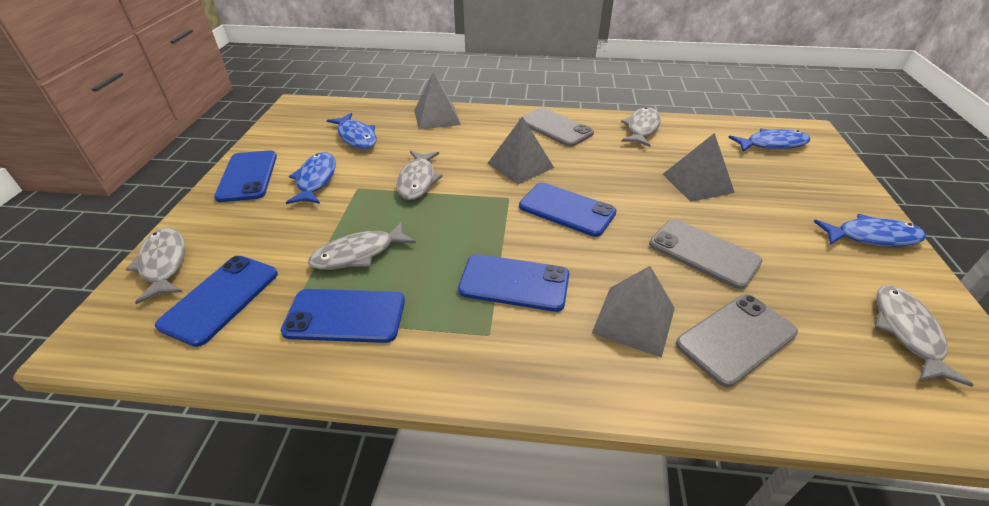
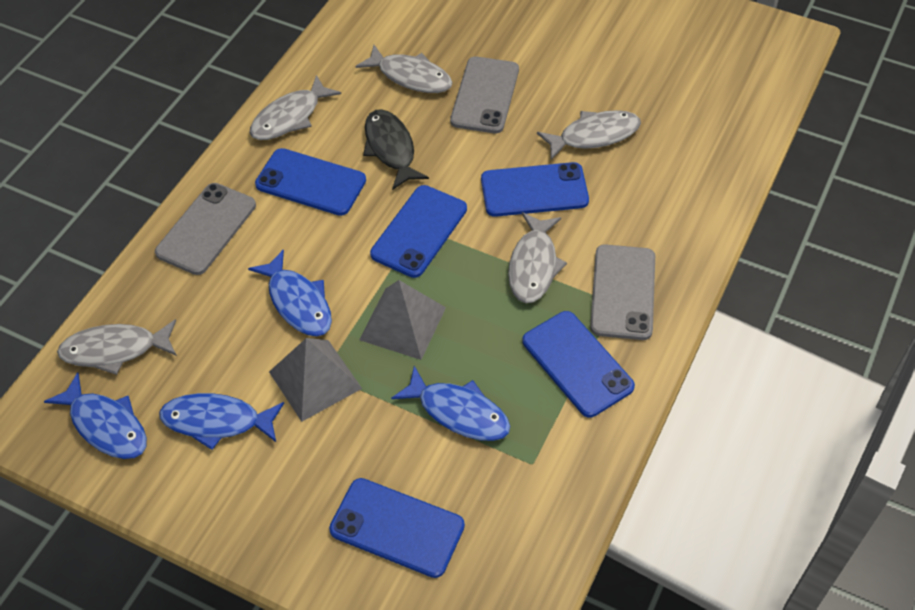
black fish: 0 -> 1
grey pyramid: 4 -> 2

